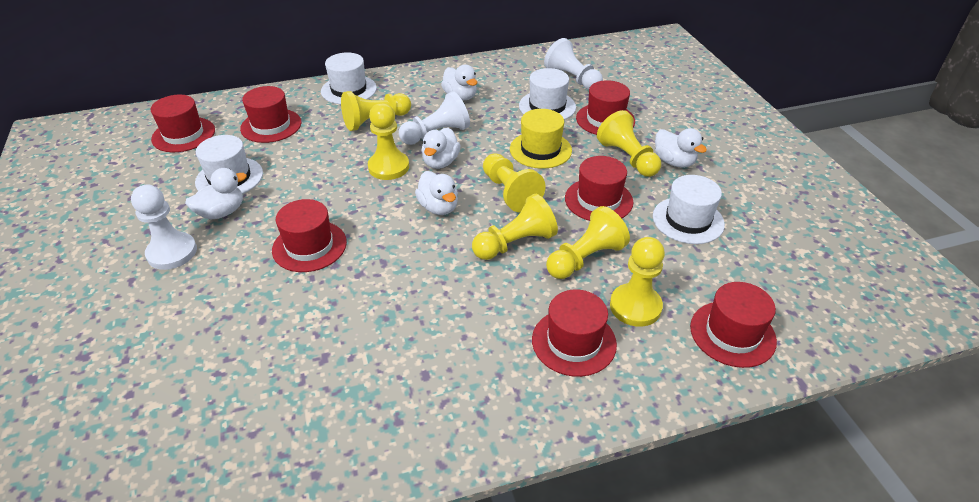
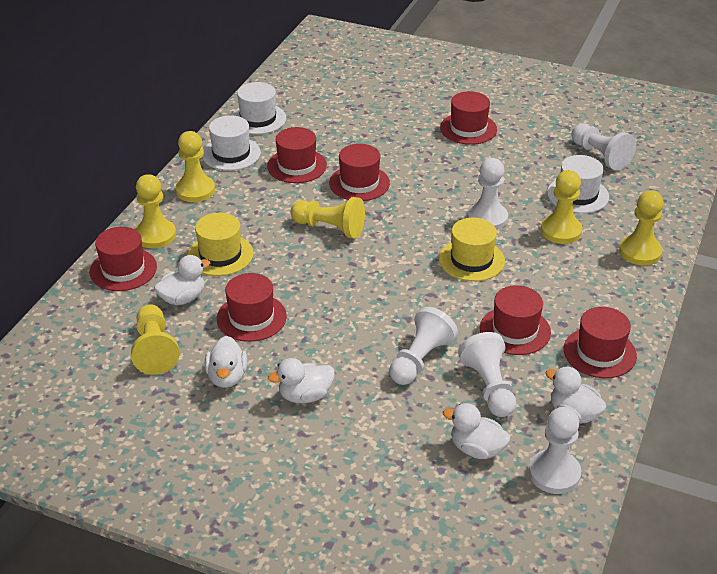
white hat: 4 -> 3
white pawn: 3 -> 5
yellow hat: 1 -> 2
yellow pawn: 7 -> 6

